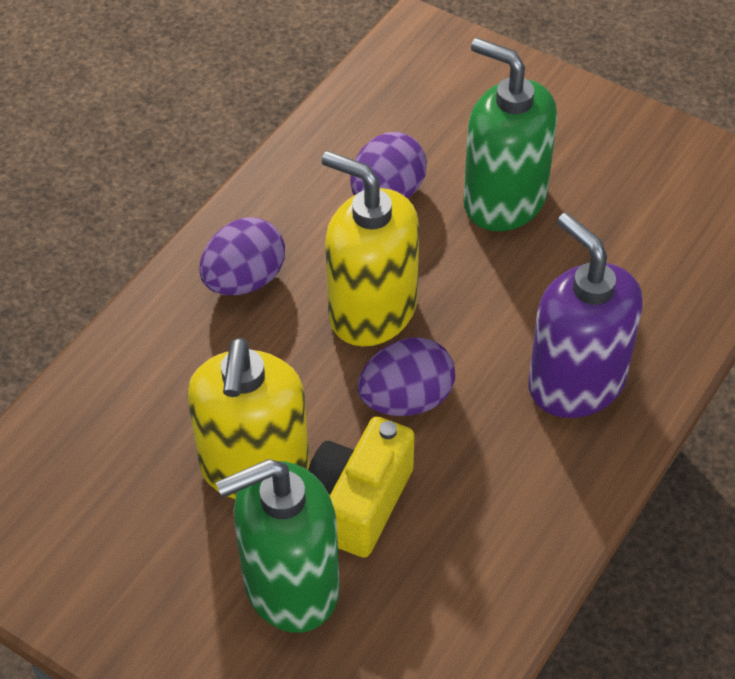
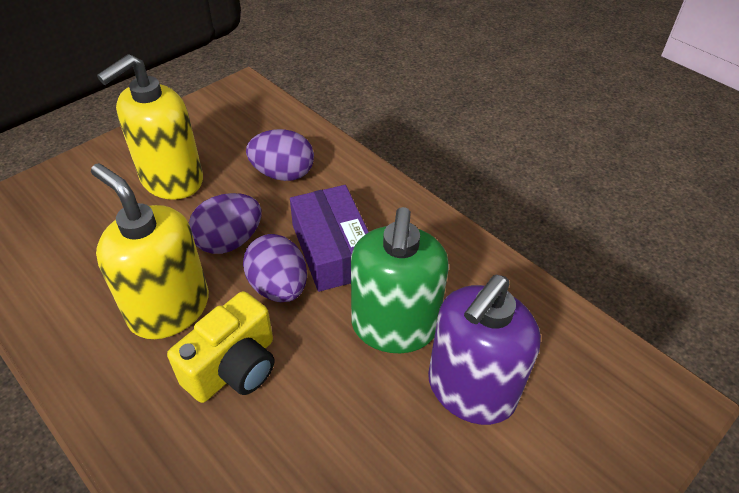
green soap dispenser: 2 -> 1
purple box: 0 -> 1

